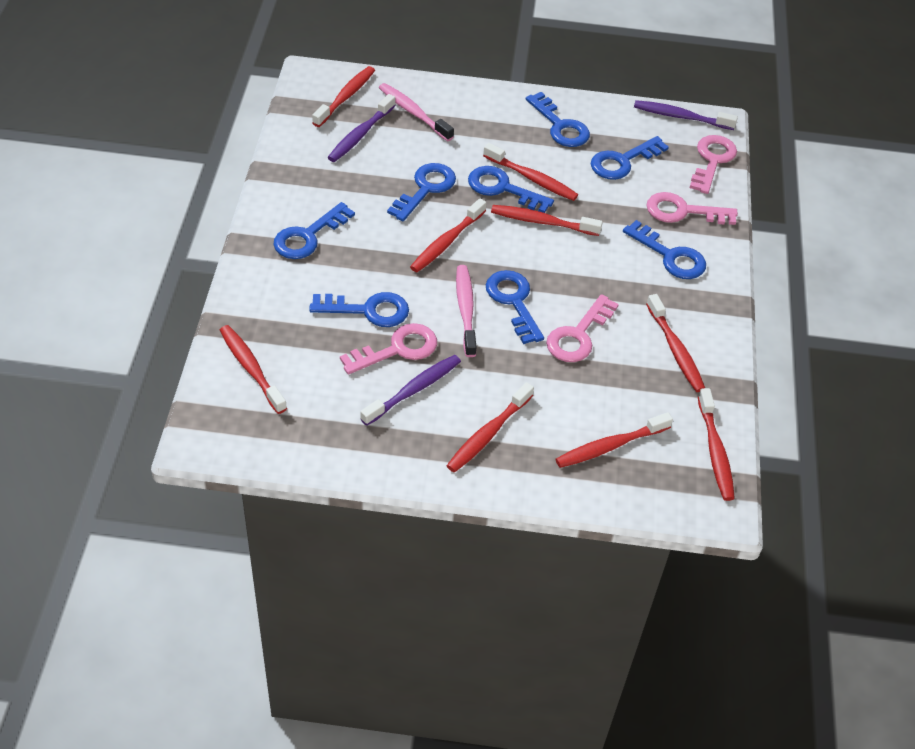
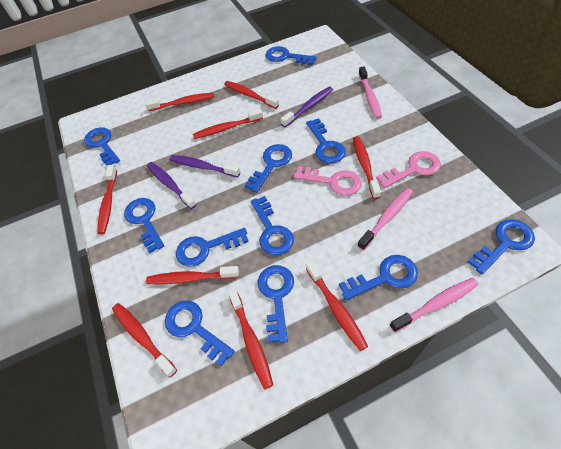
blue key: 8 -> 11
pink key: 4 -> 2
pink toothbrush: 2 -> 3

